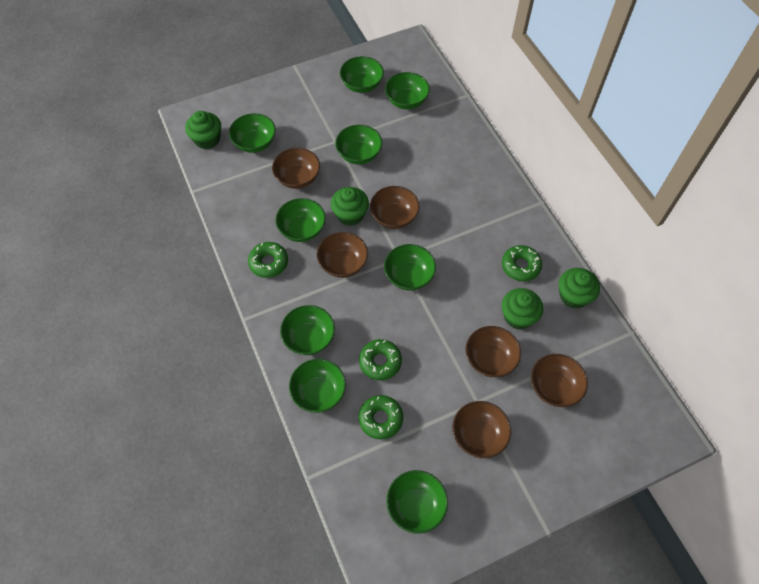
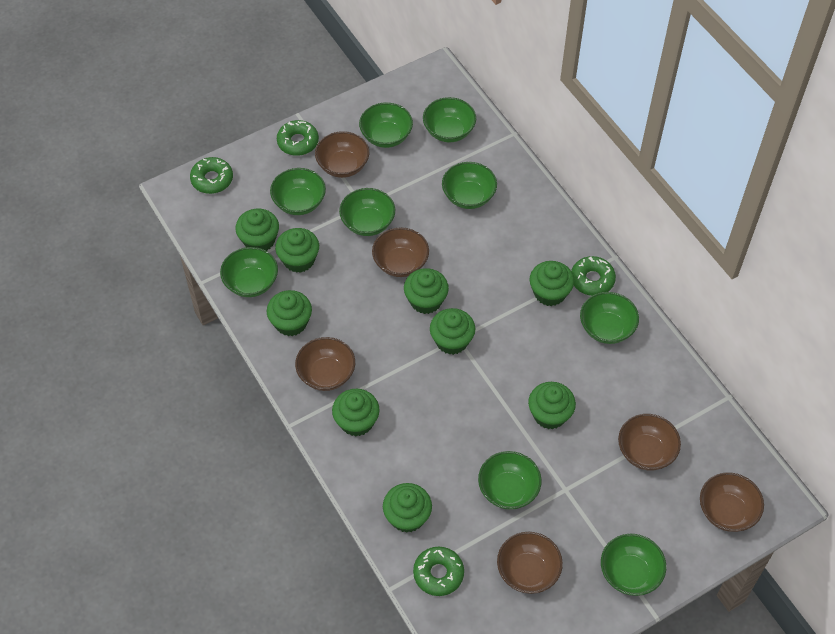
green cupcake: 4 -> 9

